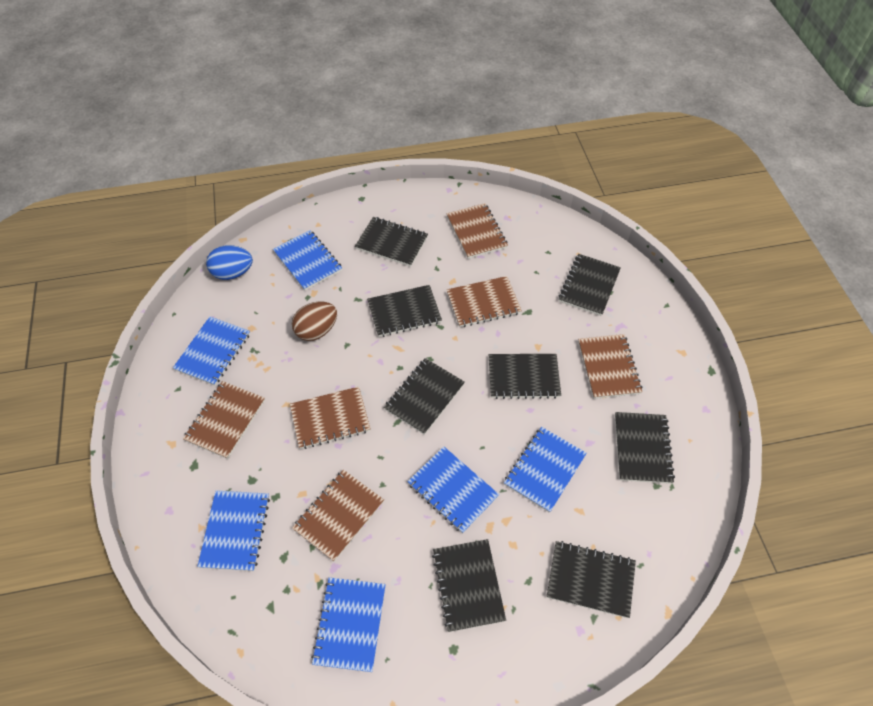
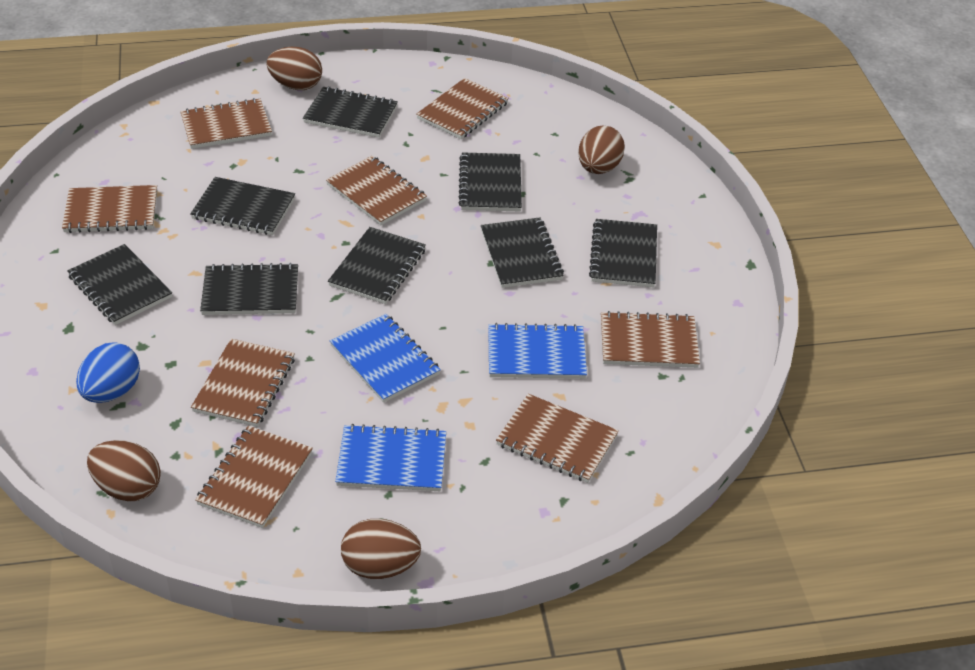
blue notebook: 6 -> 3
brown egg: 1 -> 4
brown notebook: 6 -> 8

